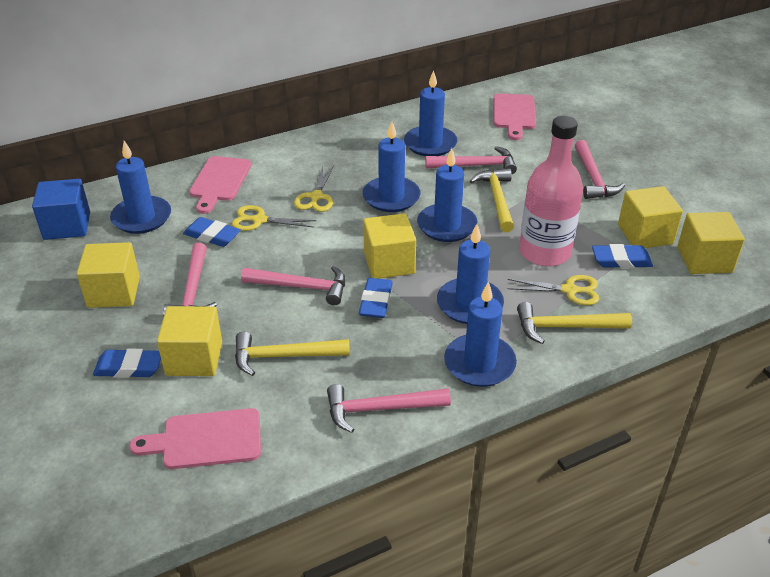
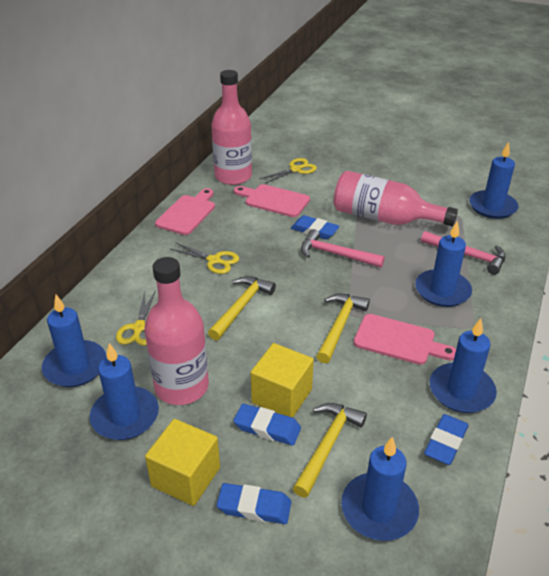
blue cube: 1 -> 0
pink bottle: 1 -> 3
pink hammer: 5 -> 2
yellow cube: 5 -> 2

